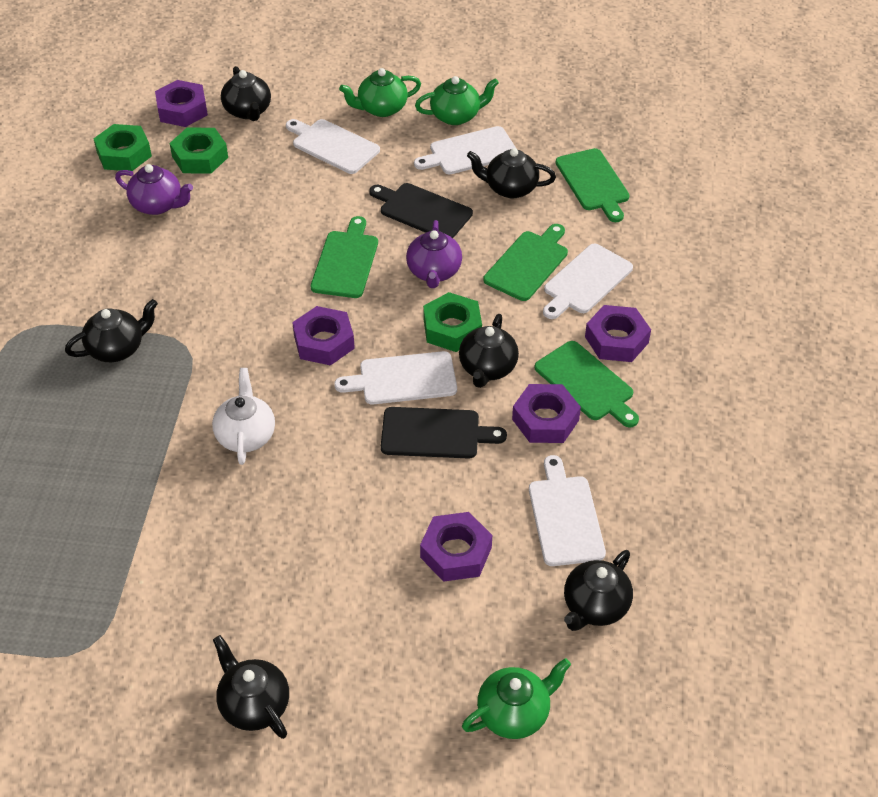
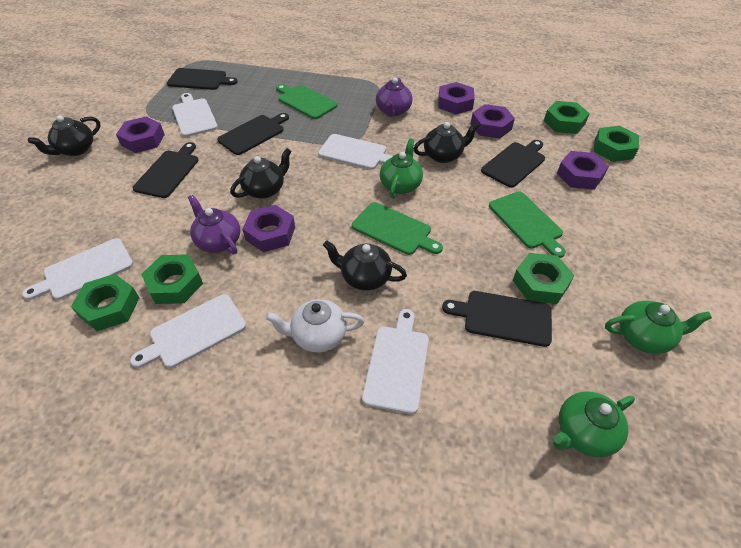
black cutting board: 2 -> 5
black teapot: 6 -> 4
green cutting board: 4 -> 3
green nut: 3 -> 5

